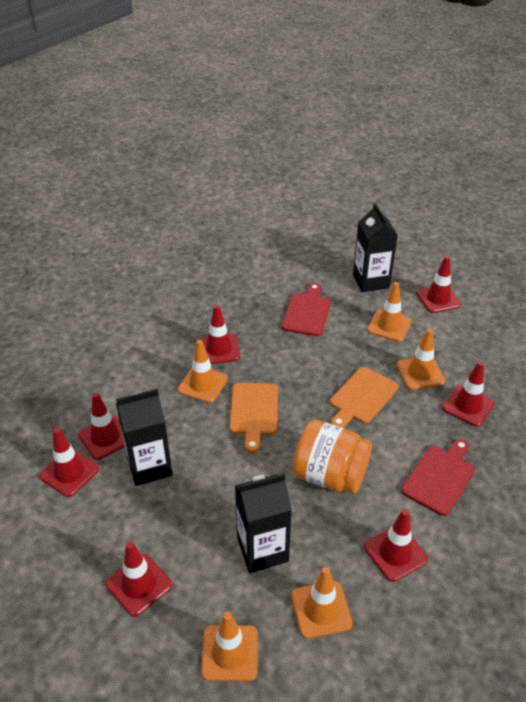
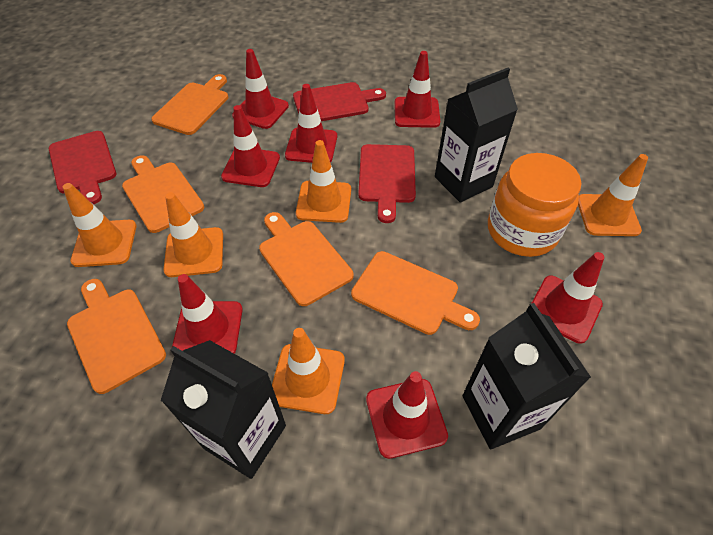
orange cutting board: 2 -> 5
red cutting board: 2 -> 3

